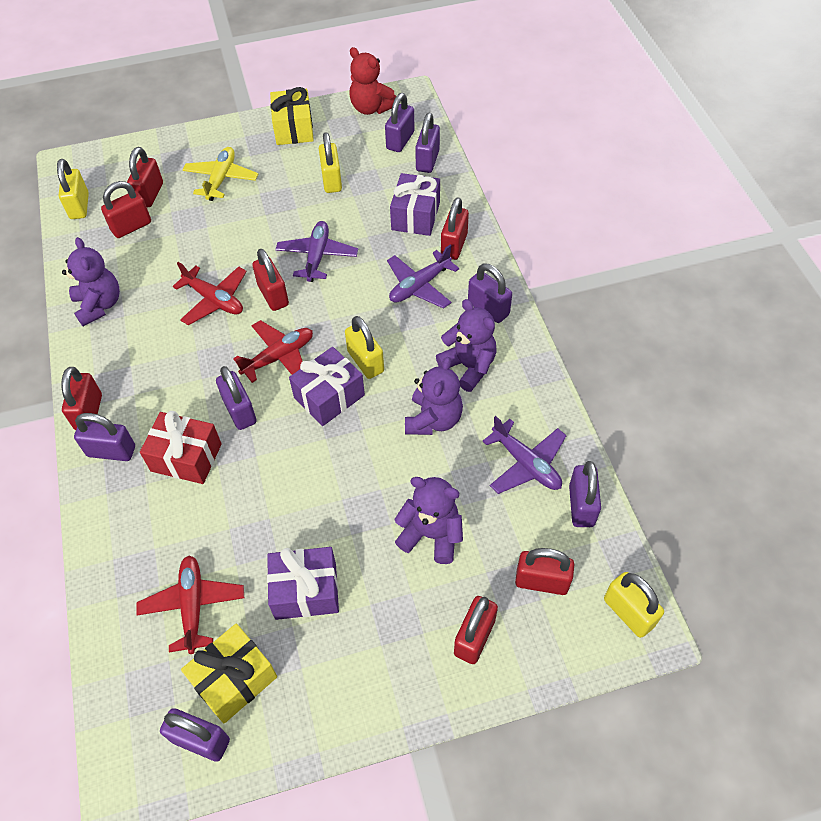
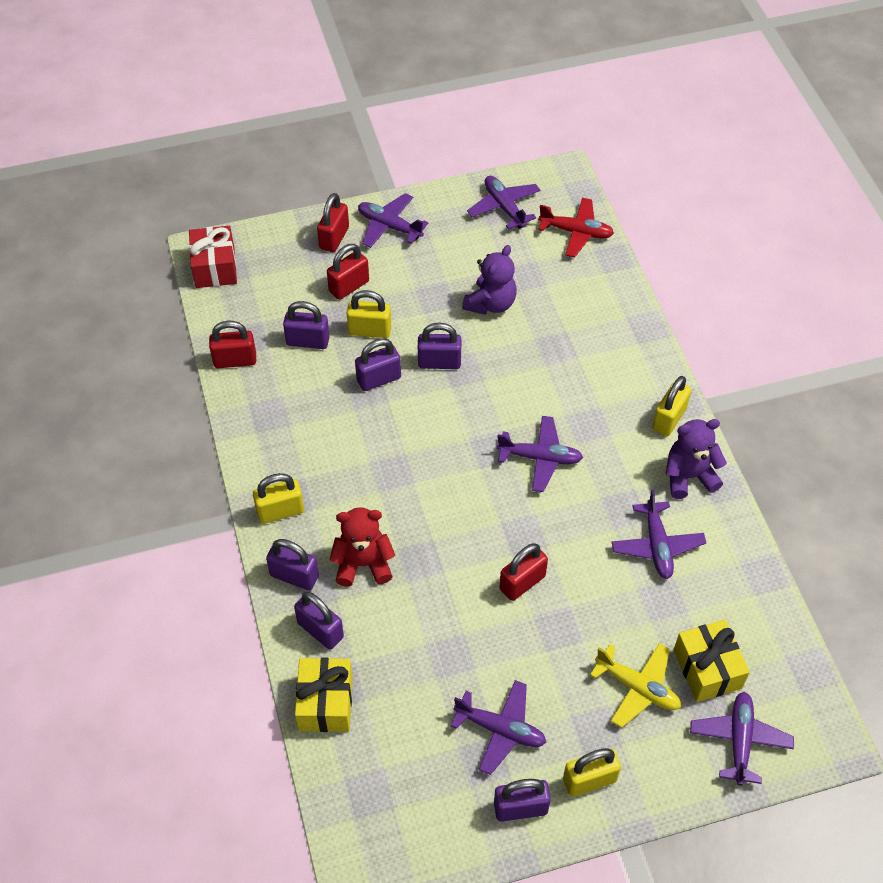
purple gift: 3 -> 0
purple padlock: 7 -> 6
purple plane: 3 -> 6
purple teddy bear: 4 -> 2
red padlock: 7 -> 4
red plane: 3 -> 1

